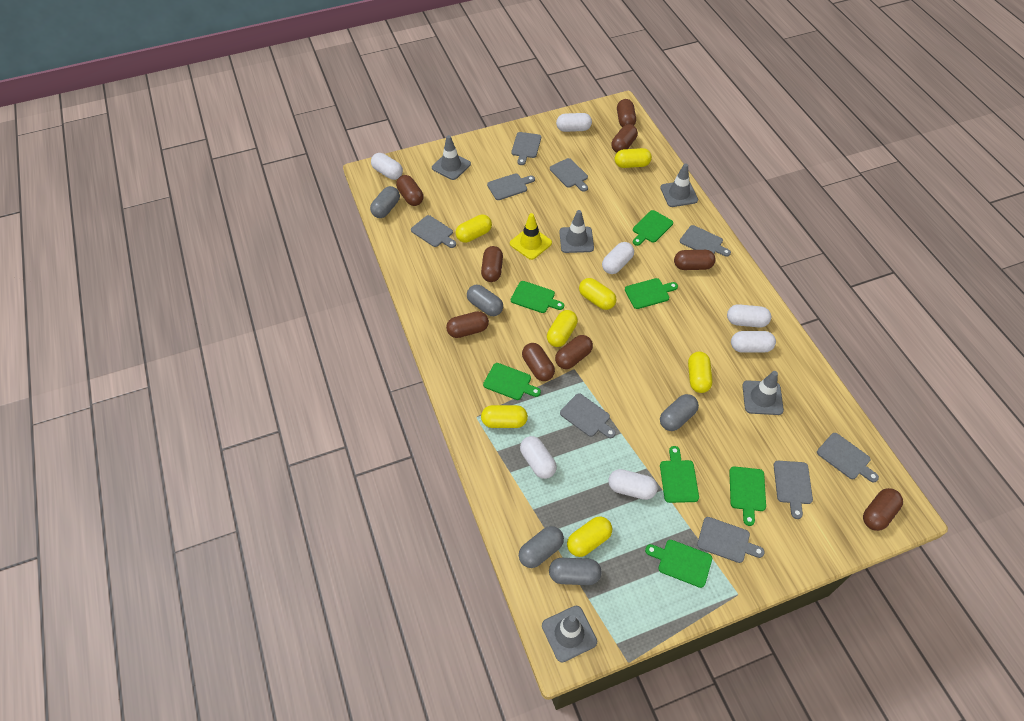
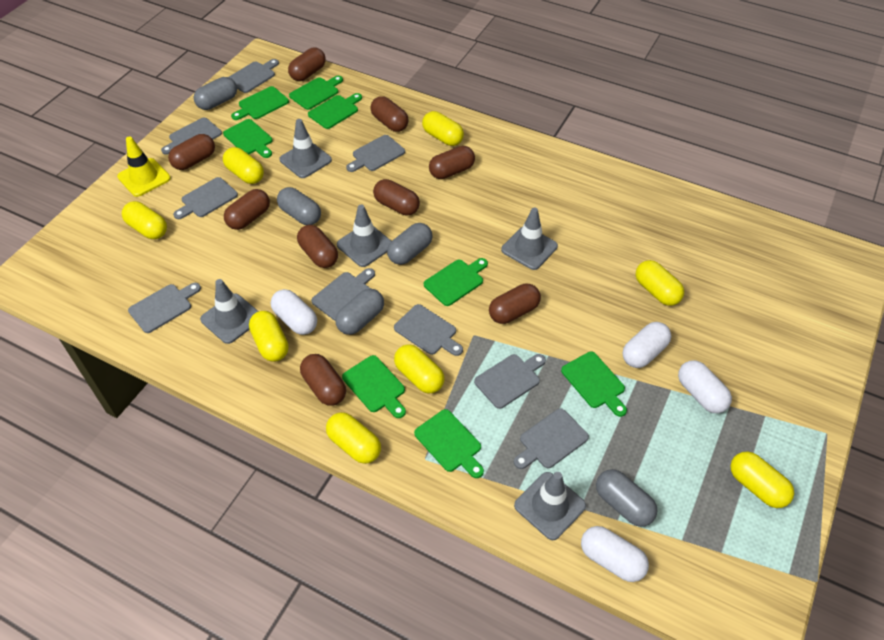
green cutting board: 7 -> 8
white capsule: 7 -> 4
yellow capsule: 7 -> 8

